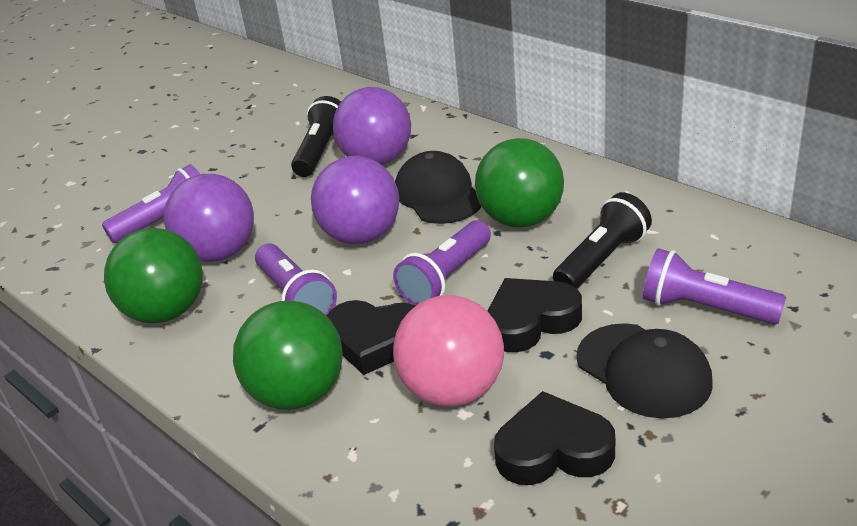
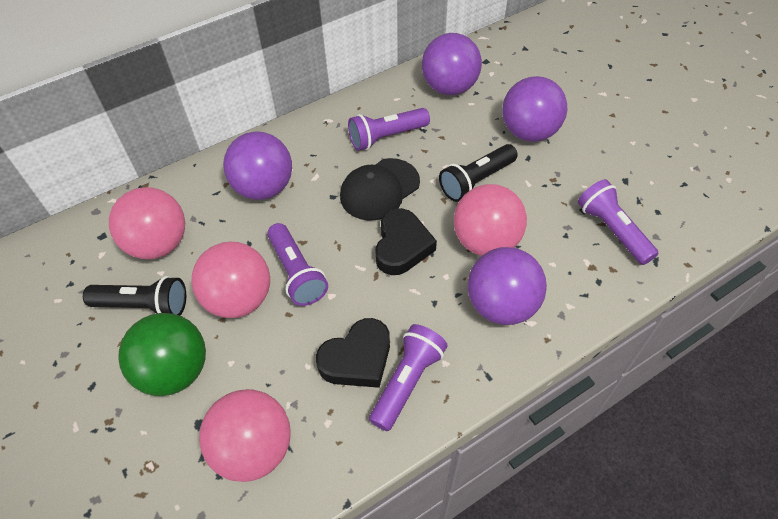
black cap: 2 -> 1
black heart: 3 -> 2
green ball: 3 -> 1
pink ball: 1 -> 4
purple ball: 3 -> 4

